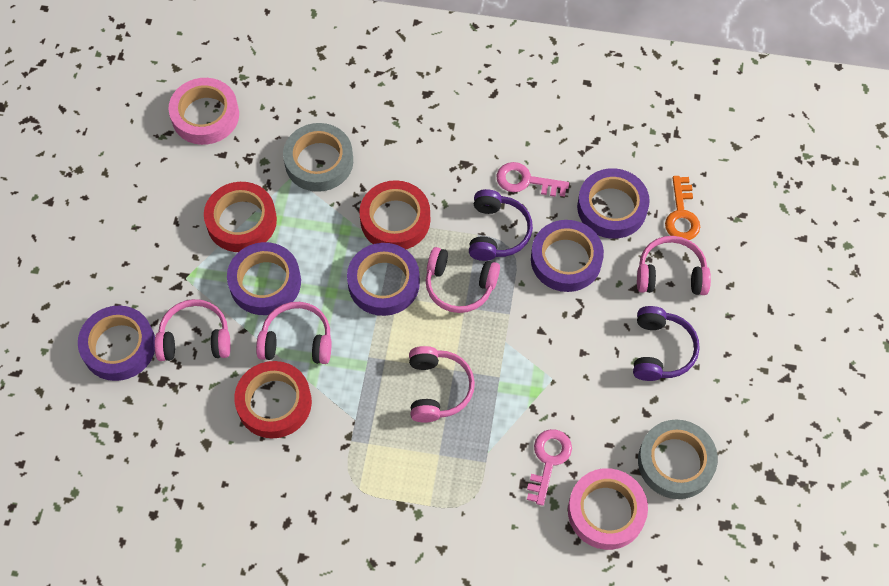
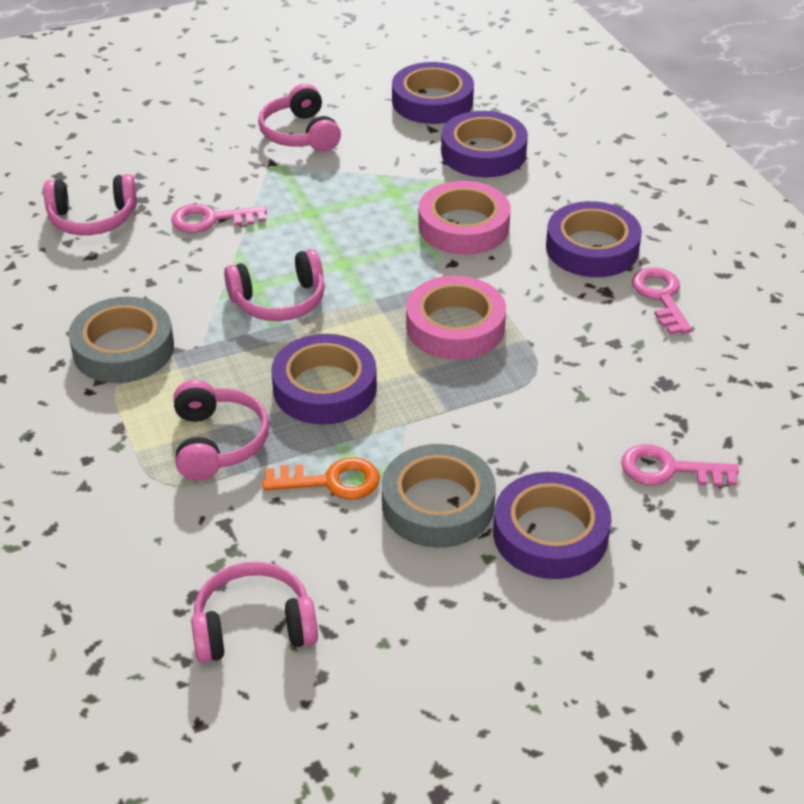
pink key: 2 -> 3
purple headphones: 2 -> 0
red tape: 3 -> 0

